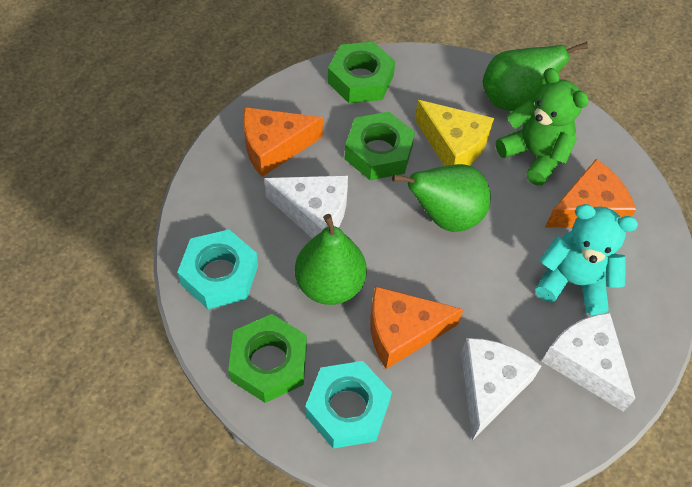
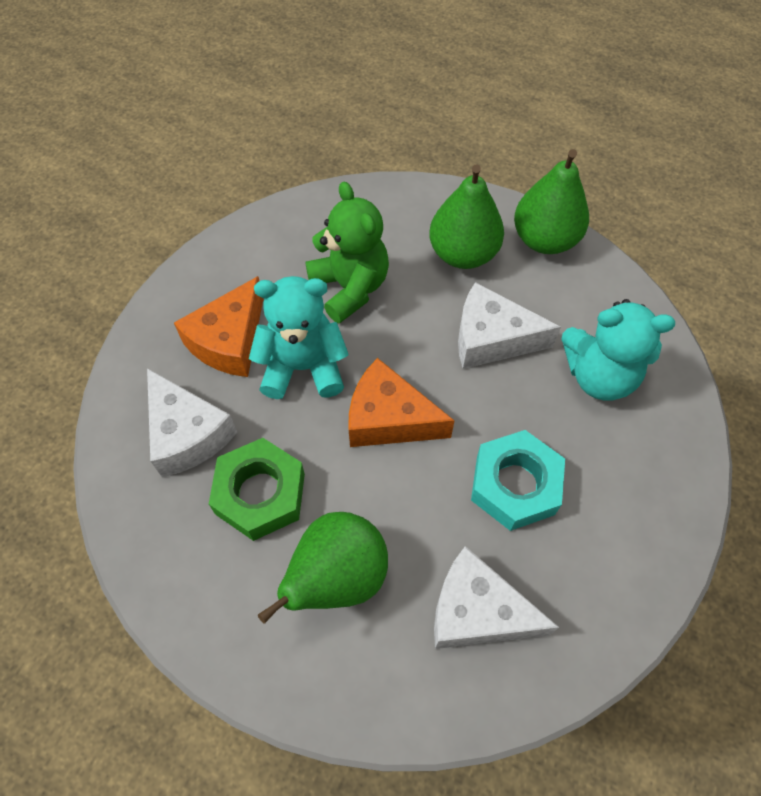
green nut: 3 -> 1
orange cheese: 3 -> 2
turquoise nut: 2 -> 1
turquoise teddy bear: 1 -> 2
yellow cheese: 1 -> 0

